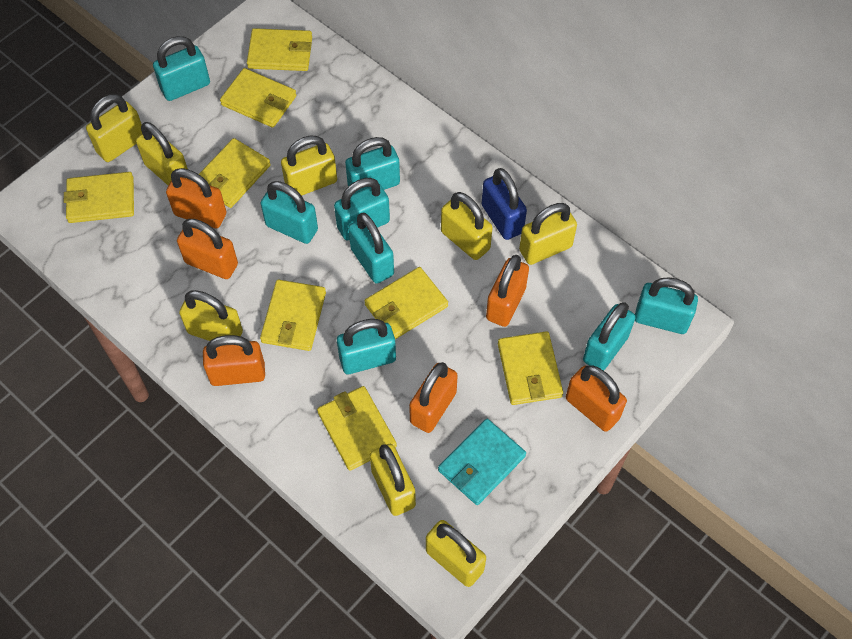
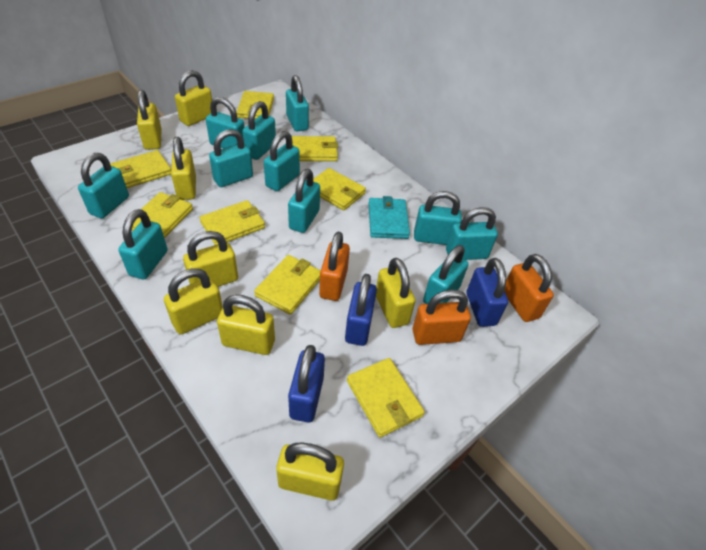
blue padlock: 1 -> 3
orange padlock: 6 -> 3
turquoise padlock: 8 -> 11

